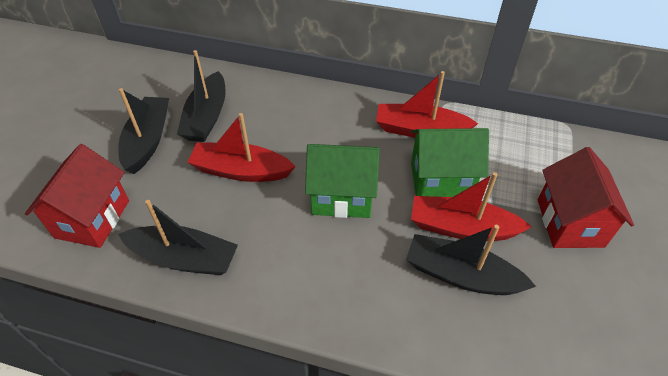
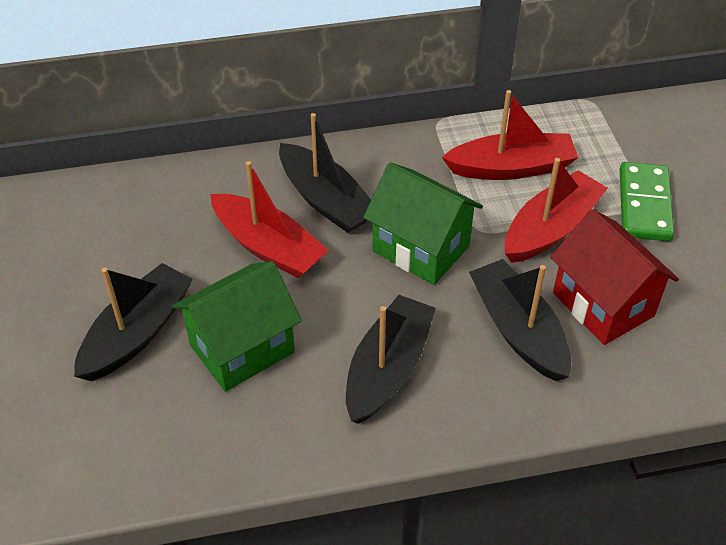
green domino: 0 -> 1
red house: 2 -> 1

